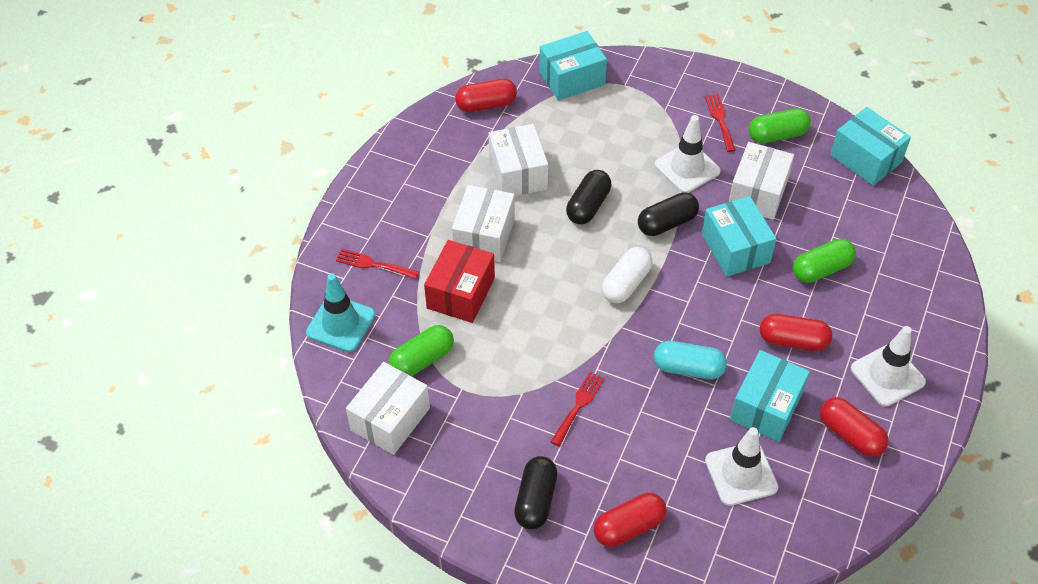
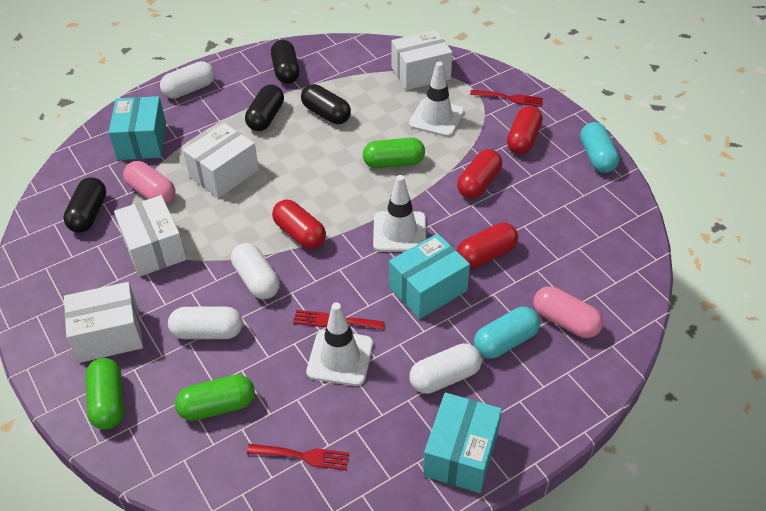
black capsule: 3 -> 4
pink capsule: 0 -> 2
red box: 1 -> 0
turquoise box: 4 -> 3
turquoise capsule: 1 -> 2
turquoise traffic cone: 1 -> 0
white capsule: 1 -> 4

